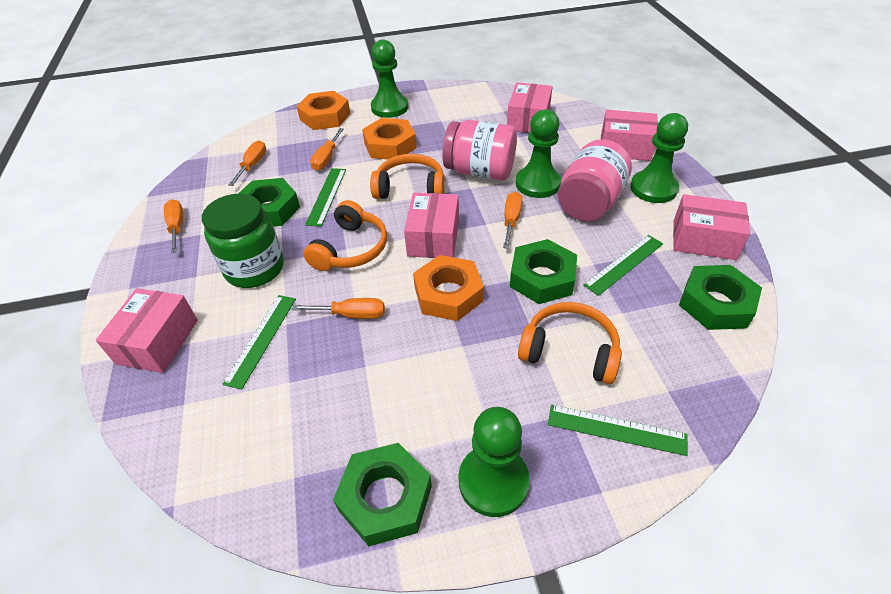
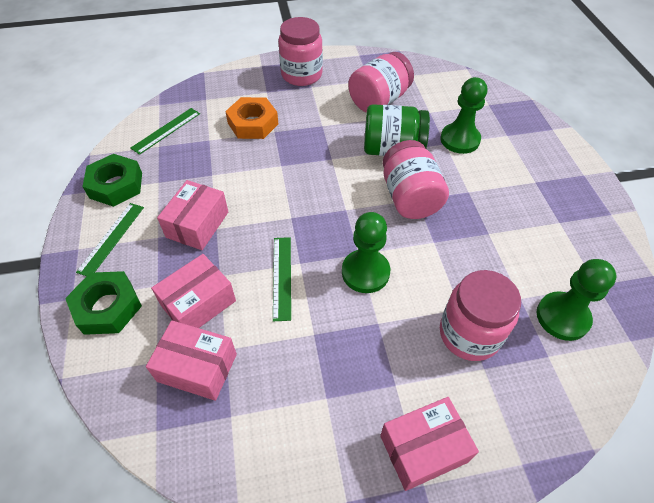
green nut: 4 -> 2
green pawn: 4 -> 3
green ruler: 4 -> 3
orange headphones: 3 -> 0
orange nut: 3 -> 1
orange screwdriver: 5 -> 0
pink box: 5 -> 4
pink jar: 2 -> 4

